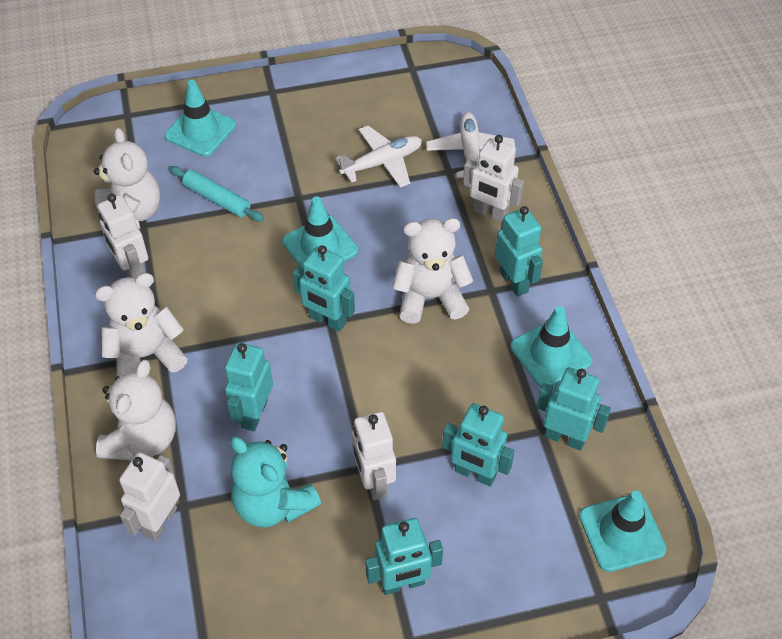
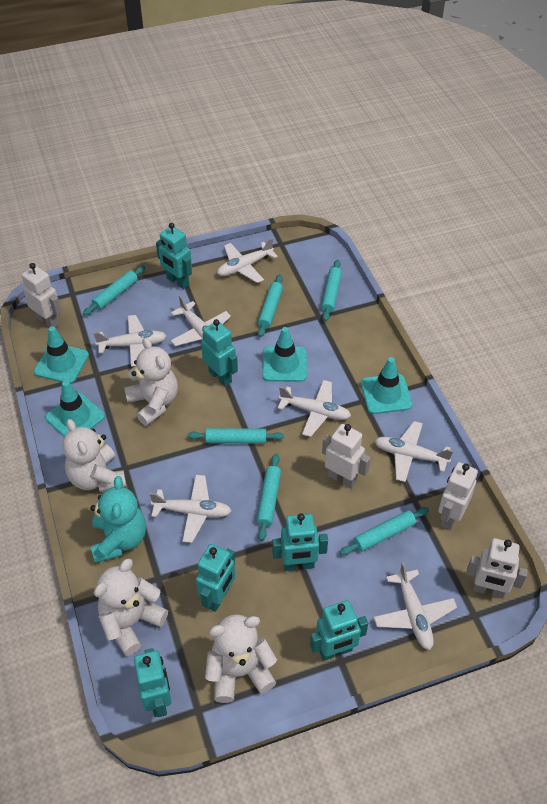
turquoise rolling pin: 1 -> 6
white plane: 2 -> 7

